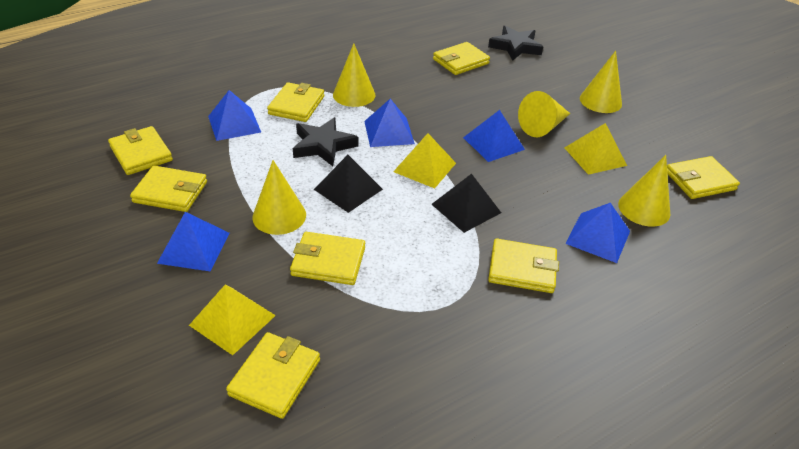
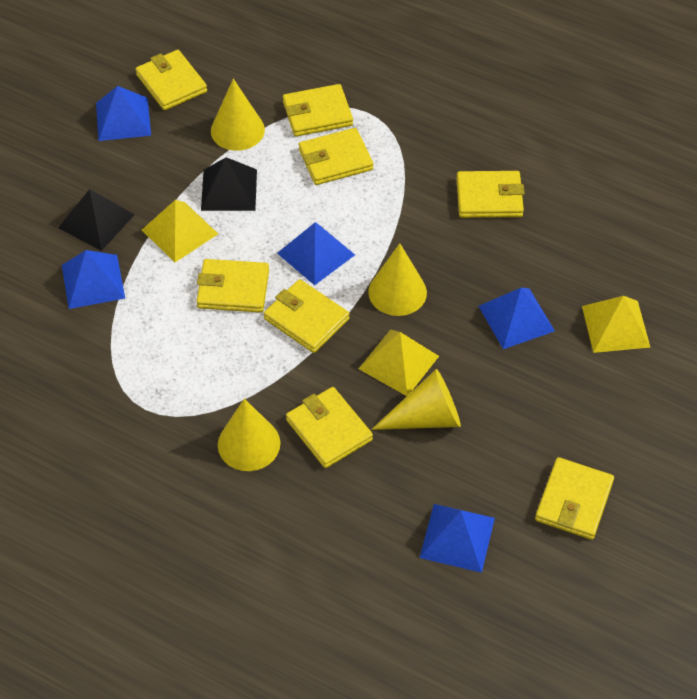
black star: 2 -> 0
yellow cone: 5 -> 4

